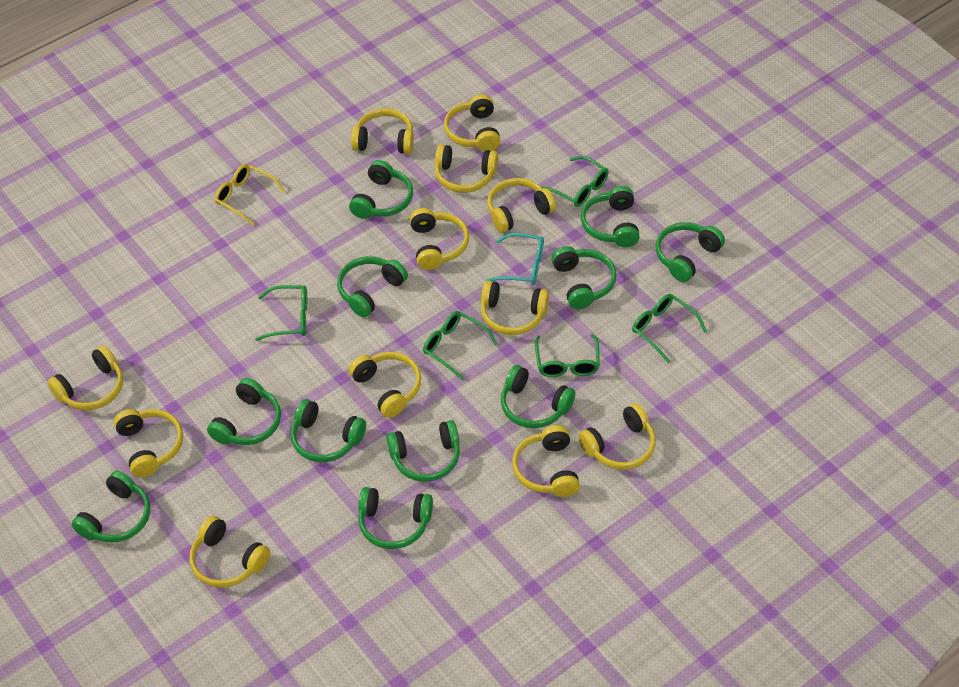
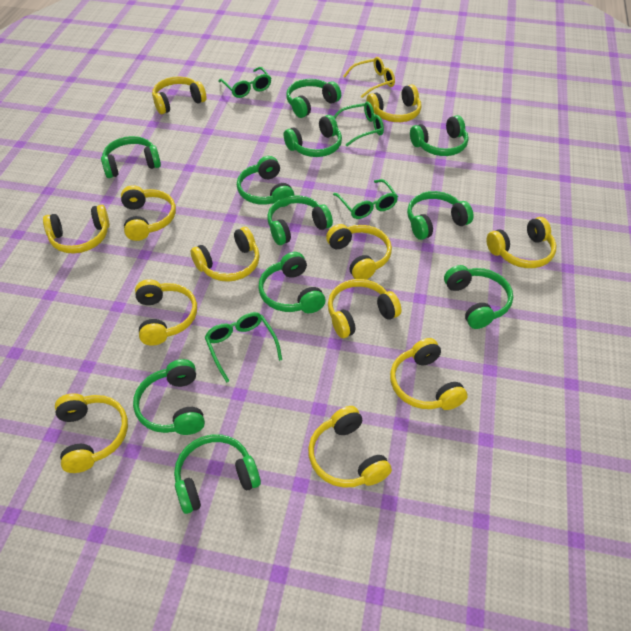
green glasses: 5 -> 4
turquoise glasses: 1 -> 0

